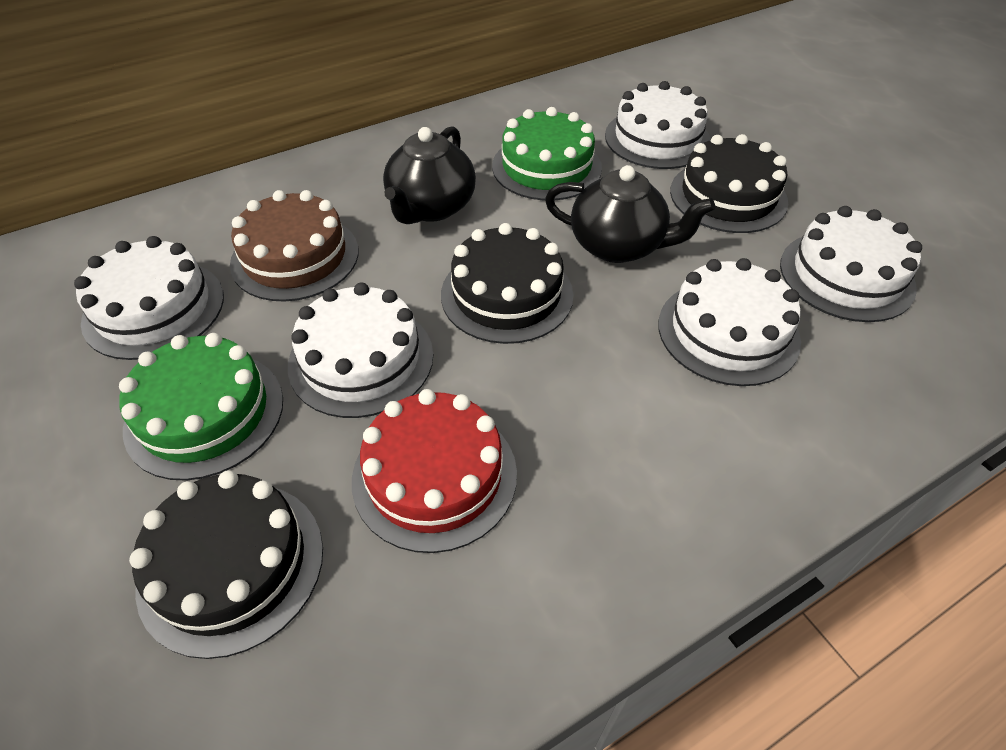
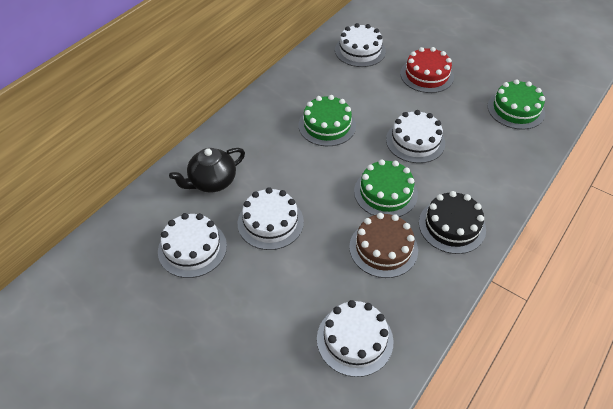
black cake: 3 -> 1
black teapot: 2 -> 1
green cake: 2 -> 3

